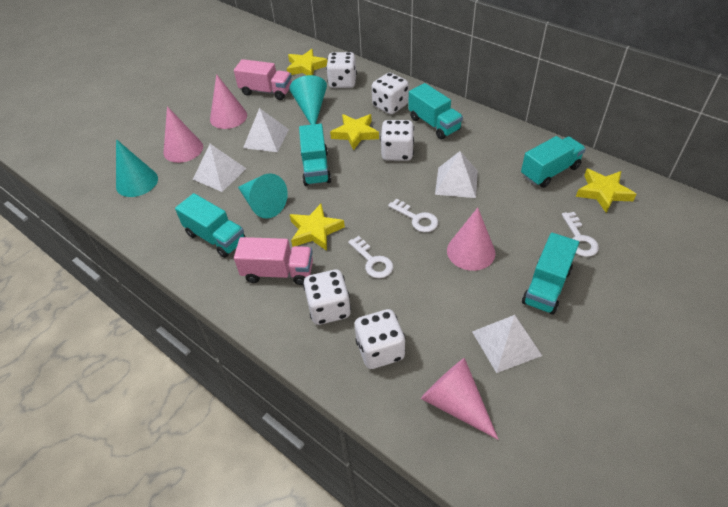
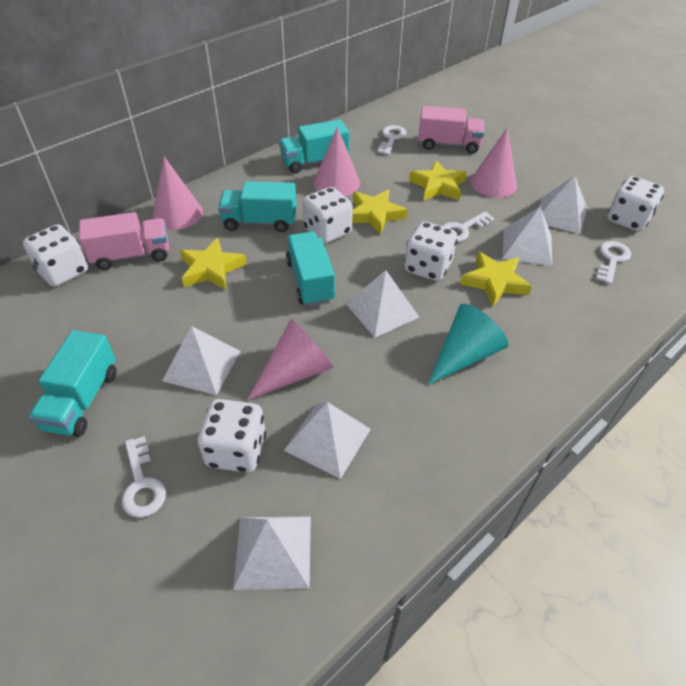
turquoise cone: 3 -> 1
turquoise truck: 5 -> 4
white key: 3 -> 4
white pyramid: 4 -> 6

